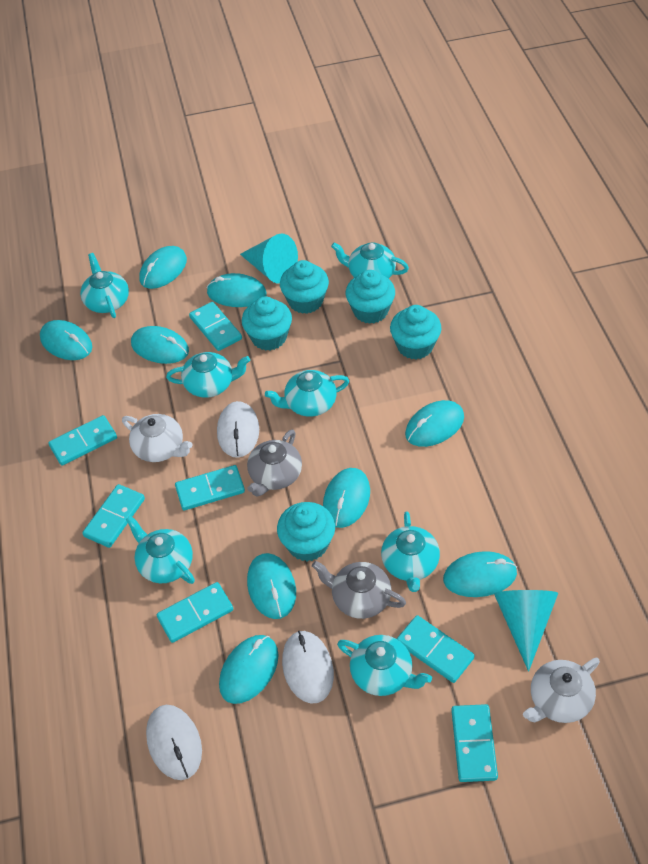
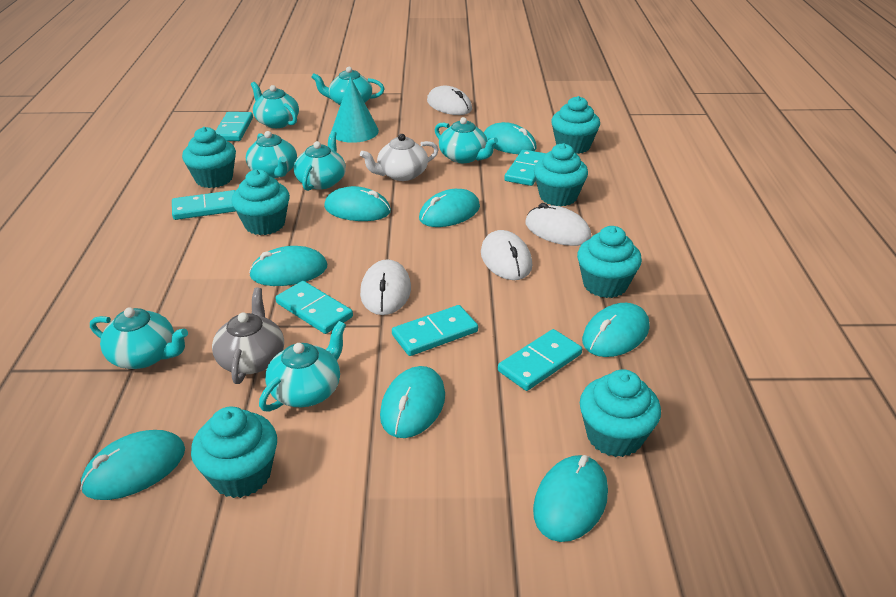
grey teapot: 2 -> 1
turquoise cone: 2 -> 1
turquoise cupcake: 5 -> 7
turquoise domino: 7 -> 6
turquoise mouse: 9 -> 8
white mouse: 3 -> 4
white teapot: 2 -> 1

